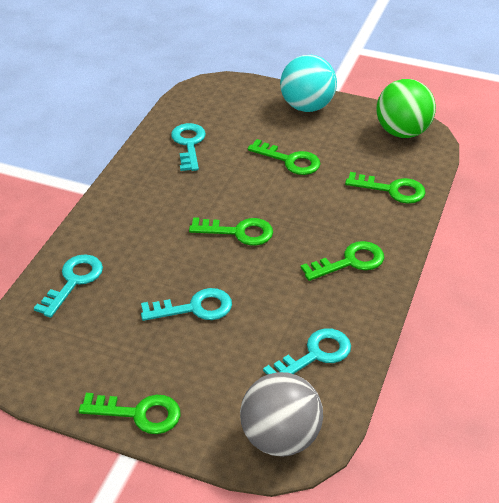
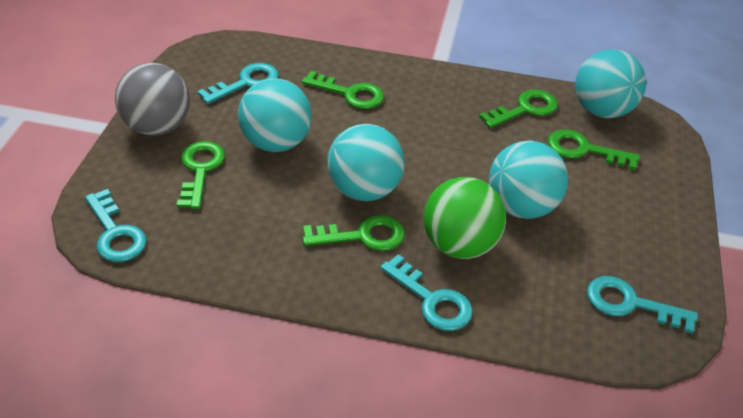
turquoise ball: 1 -> 4

